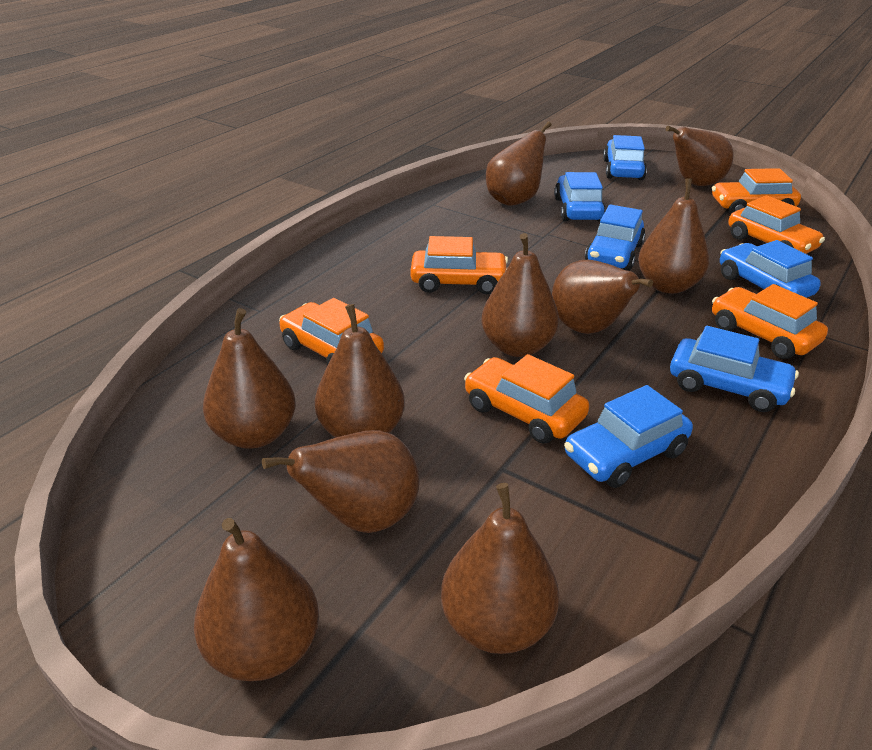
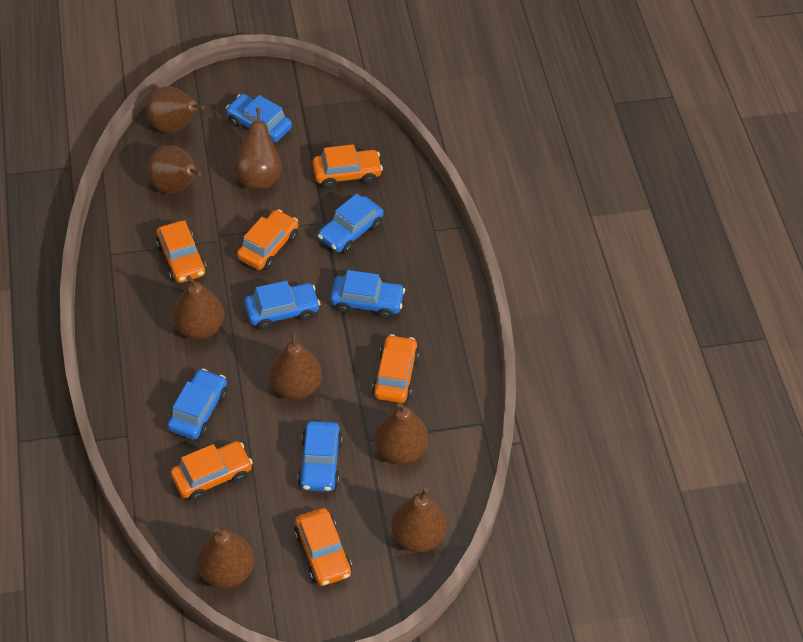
brown pear: 10 -> 8

